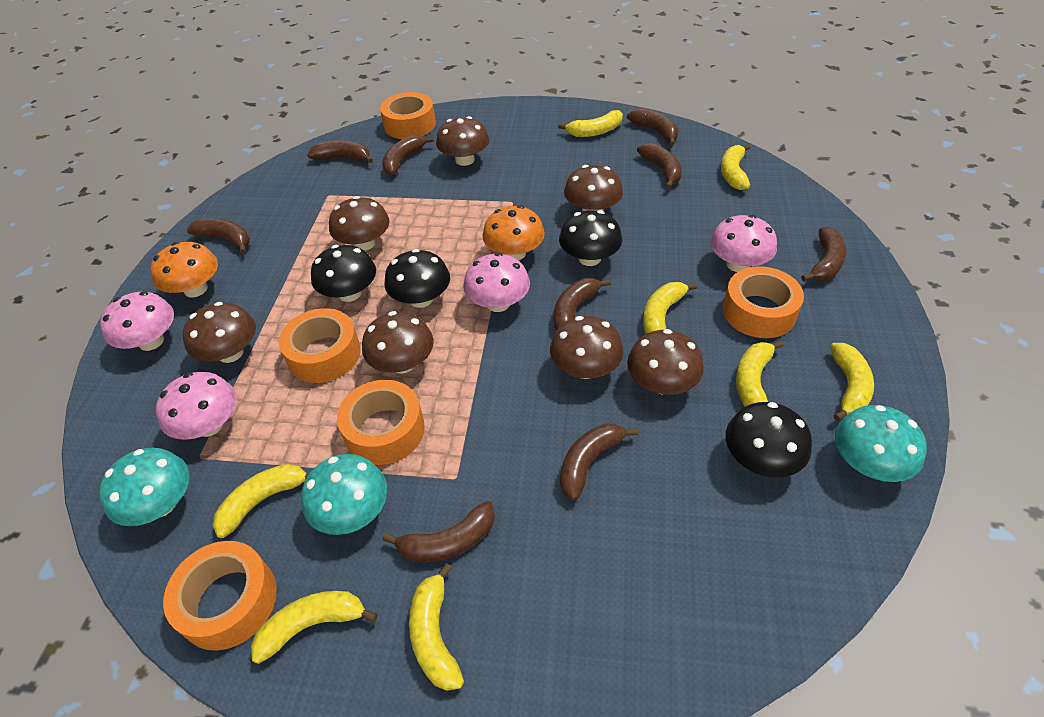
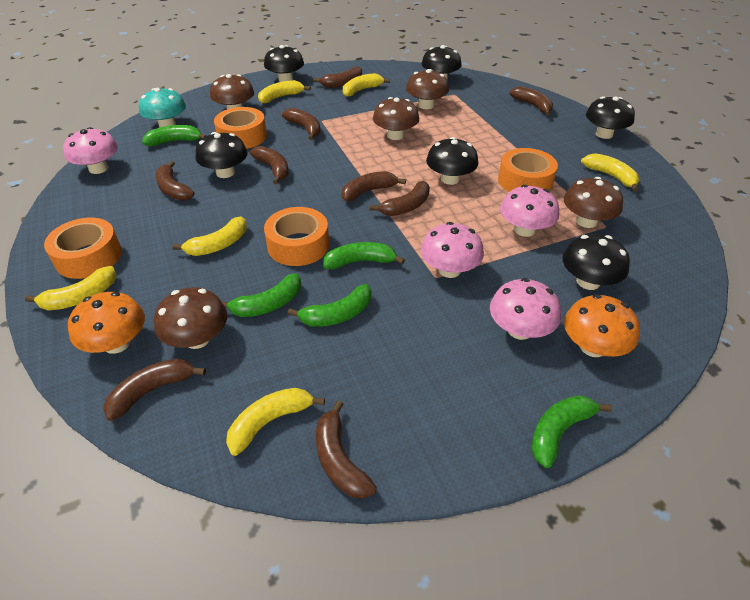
black mushroom: 4 -> 6
brown mushroom: 7 -> 5
green banana: 0 -> 5
orange tape: 5 -> 4
turquoise mushroom: 3 -> 1
yellow banana: 8 -> 6

